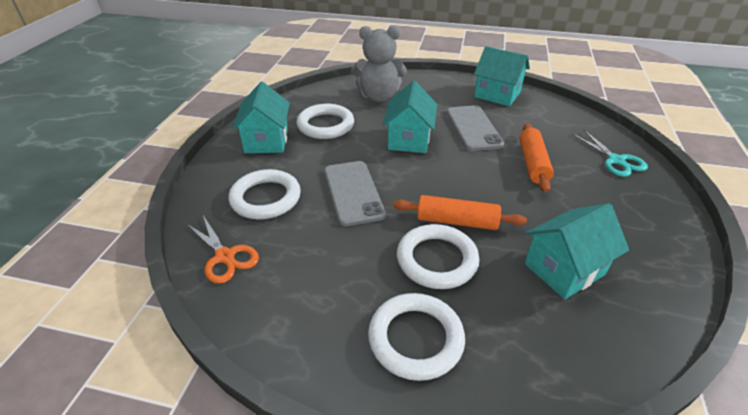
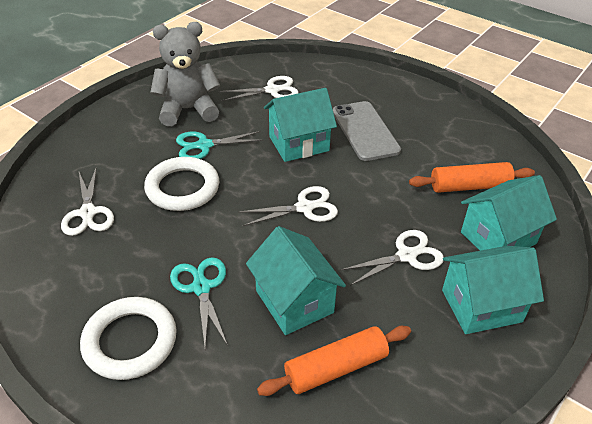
grey phone: 2 -> 1
orange scissors: 1 -> 0
turquoise scissors: 1 -> 2
white ring: 4 -> 2
white scissors: 0 -> 4

